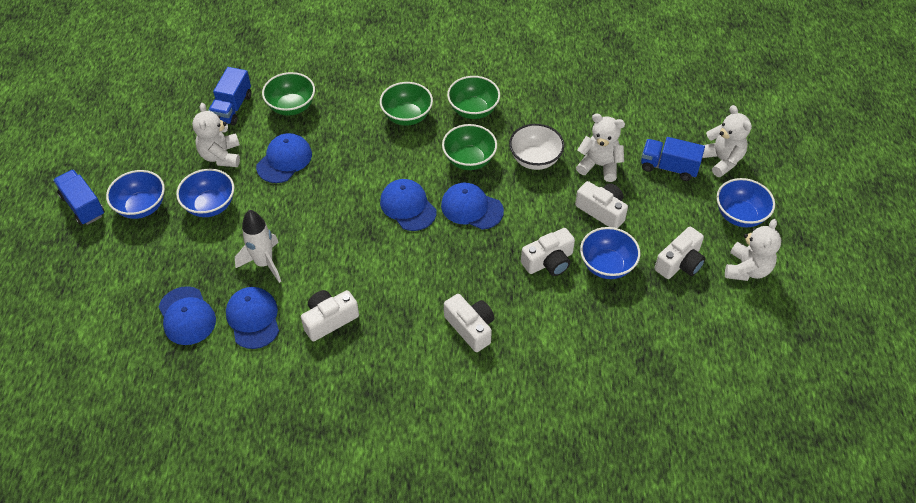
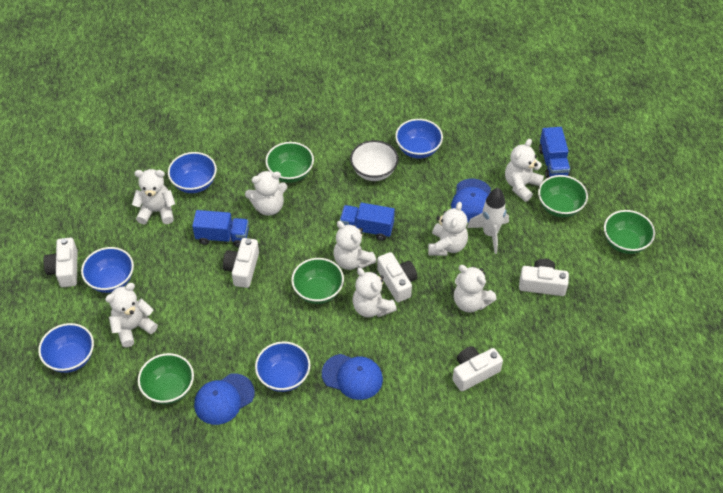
blue bowl: 4 -> 5
blue cap: 5 -> 3
green bowl: 4 -> 5
white teddy bear: 4 -> 8

